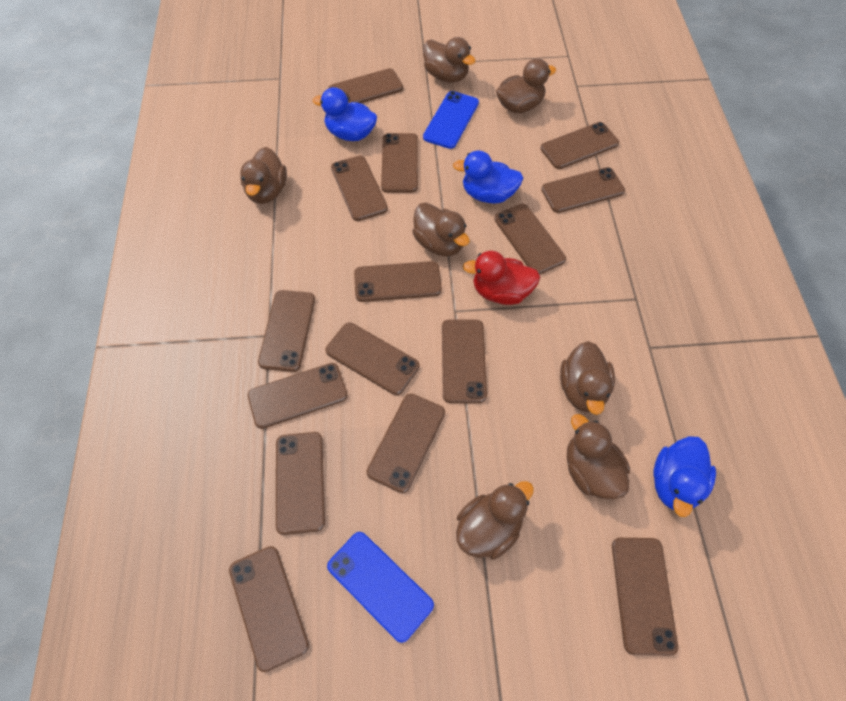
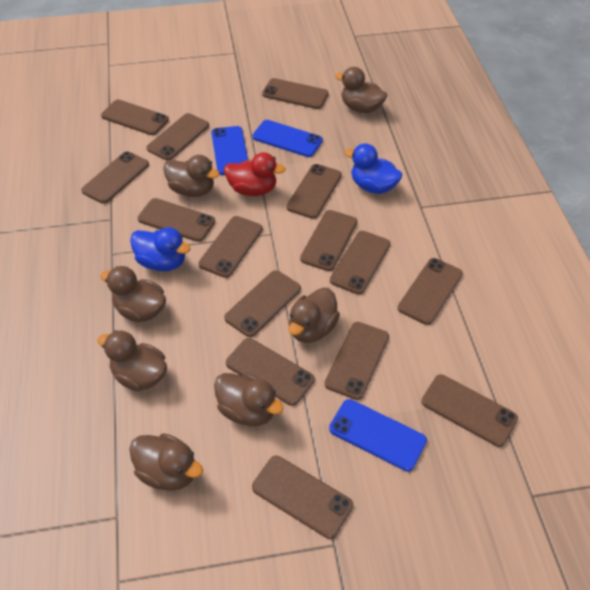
blue duck: 3 -> 2
blue phone: 2 -> 3

